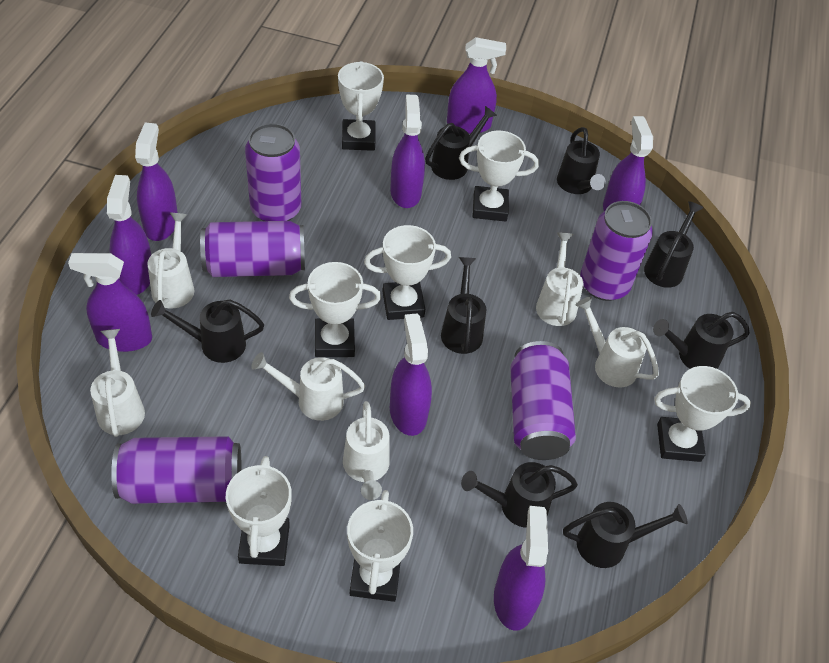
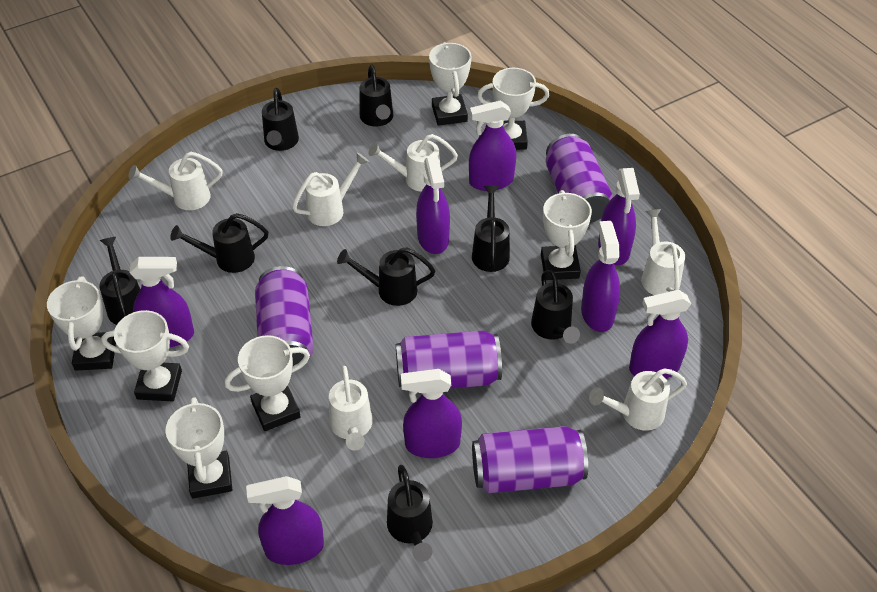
purple can: 5 -> 4

